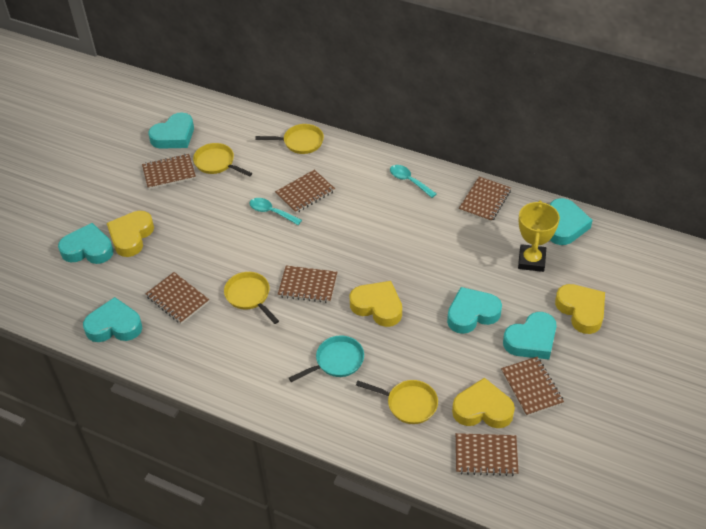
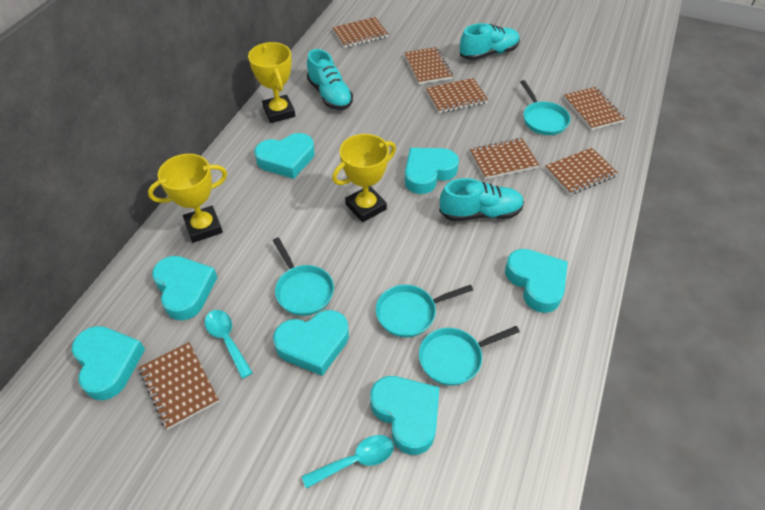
turquoise heart: 6 -> 7
turquoise pan: 1 -> 4
turquoise shoe: 0 -> 3
yellow heart: 4 -> 0
yellow pan: 4 -> 0
yellow trophy: 1 -> 3

